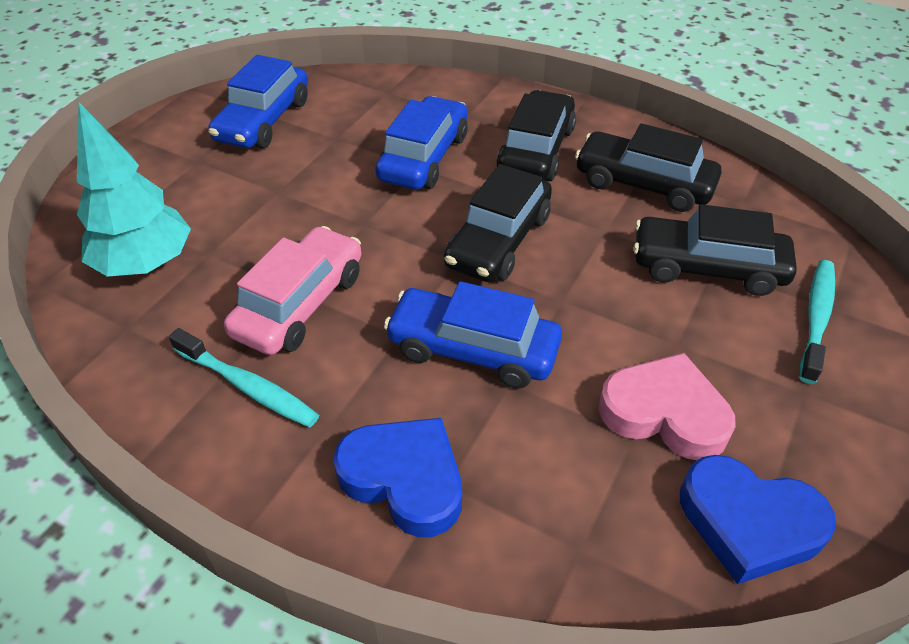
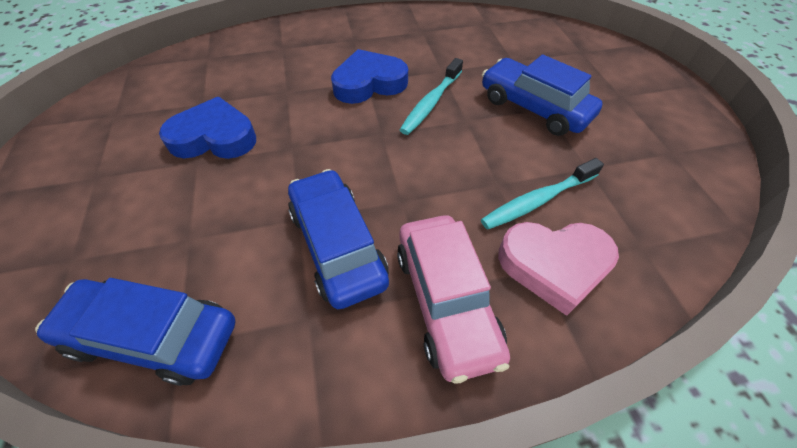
black car: 4 -> 0
turquoise tree: 1 -> 0

